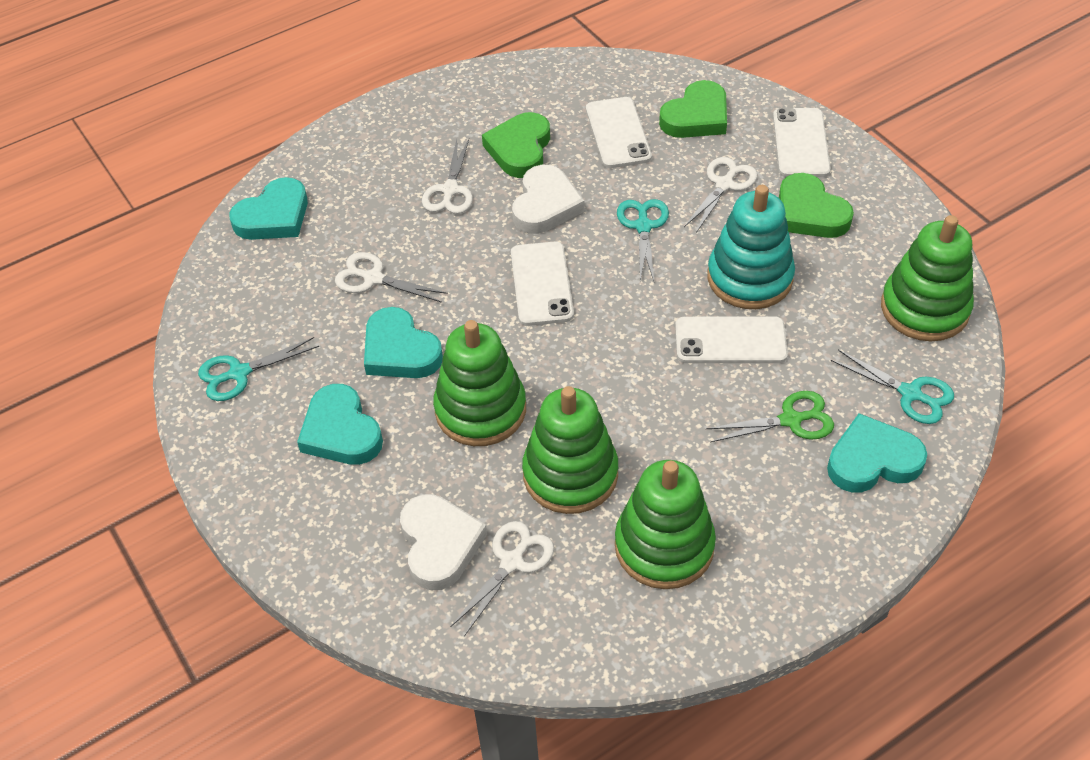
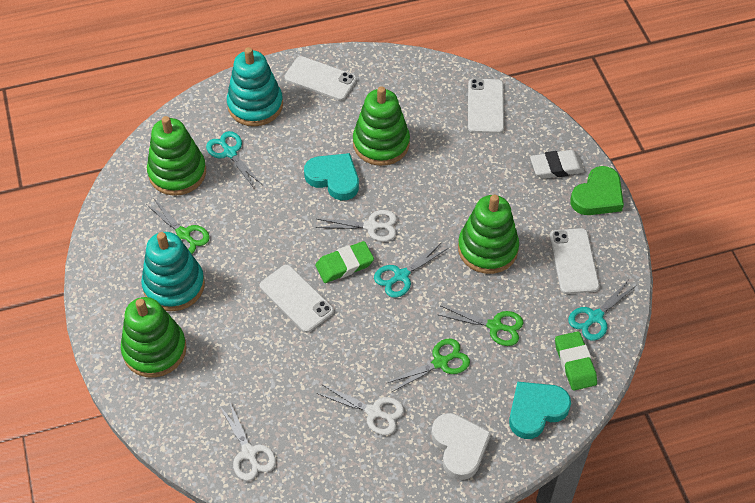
green eraser: 0 -> 2
green heart: 3 -> 1
green scissors: 1 -> 3
turquoise heart: 4 -> 2
turquoise stacking toy: 1 -> 2
white eraser: 0 -> 1
white heart: 2 -> 1
white scissors: 4 -> 3

